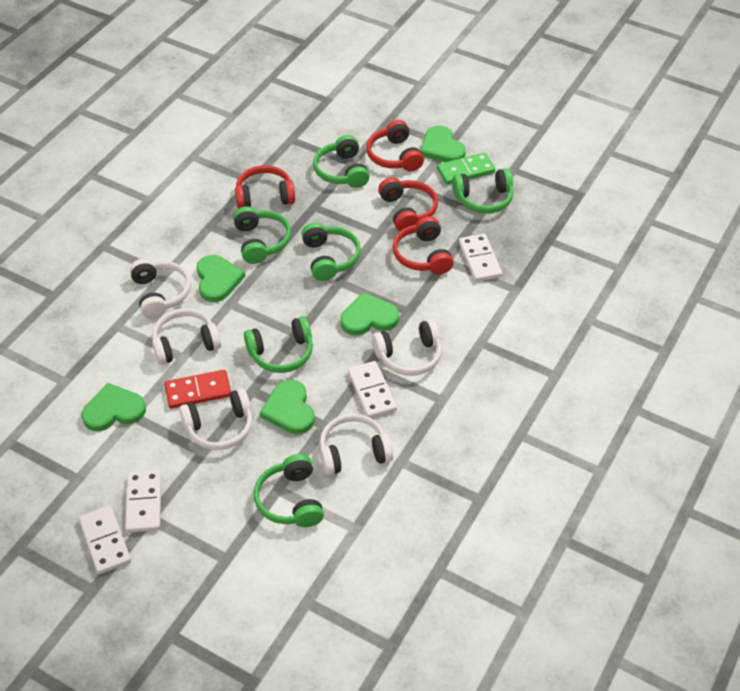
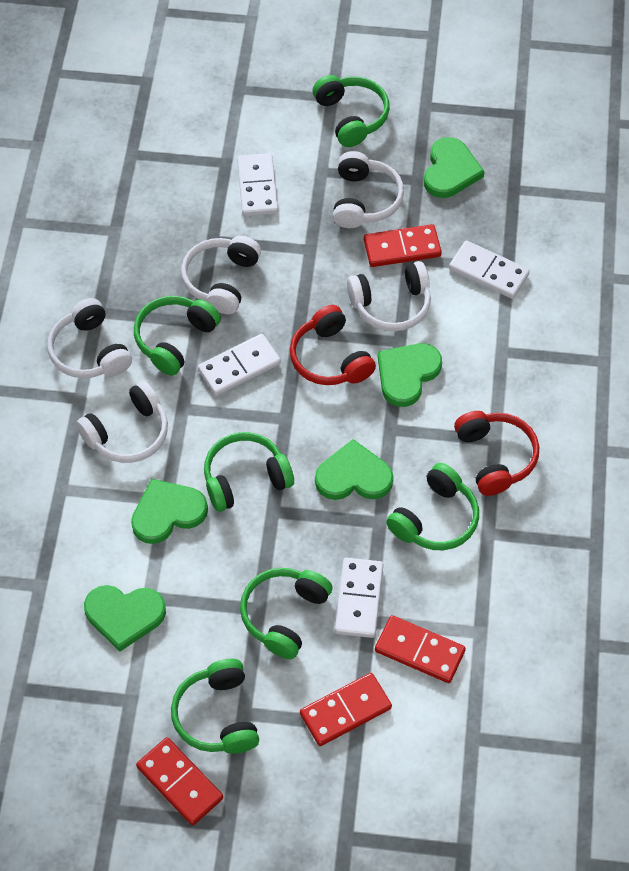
green domino: 1 -> 0
red domino: 1 -> 4
red headphones: 4 -> 2

